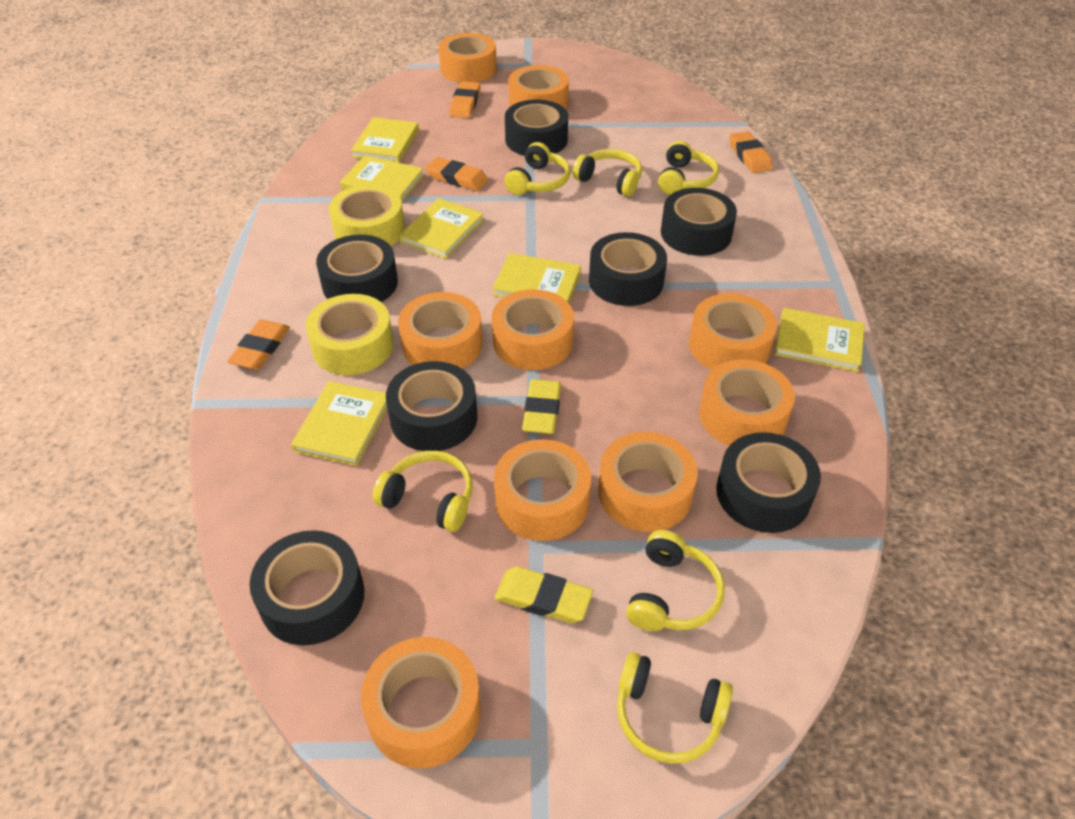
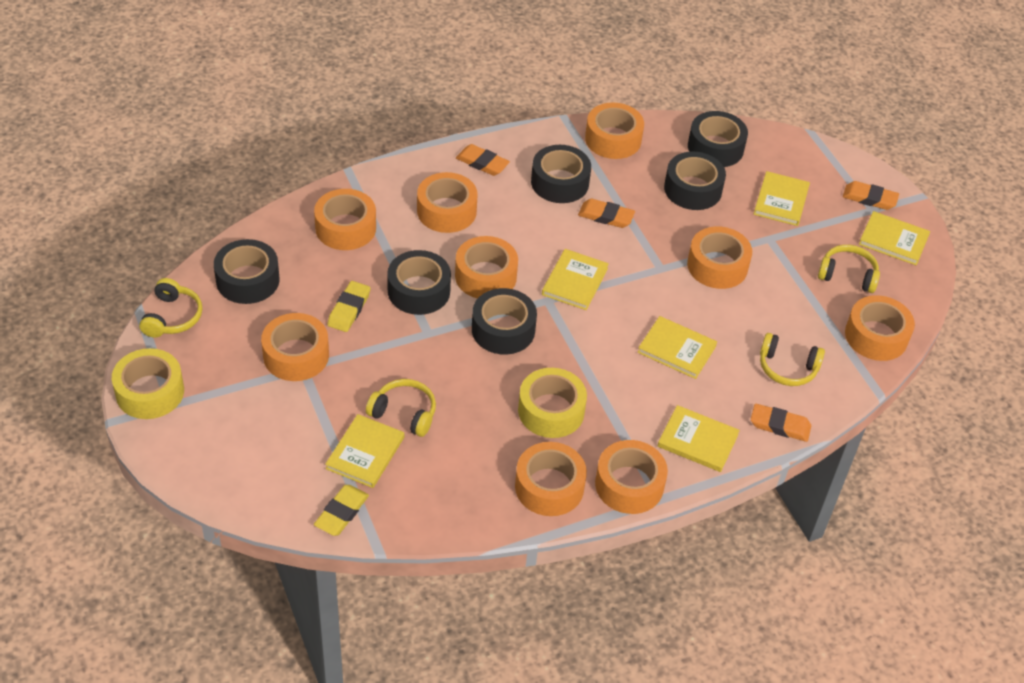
black tape: 7 -> 6
yellow headphones: 6 -> 4

